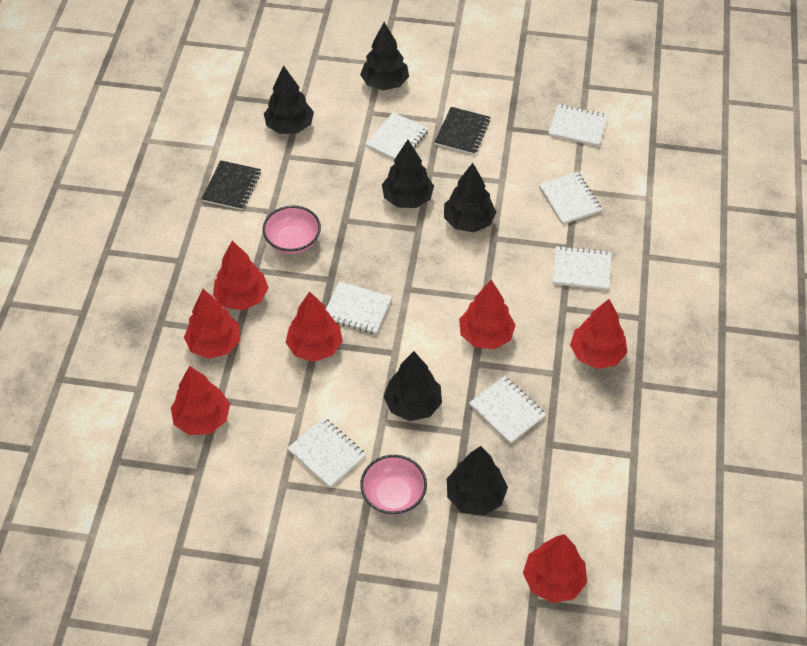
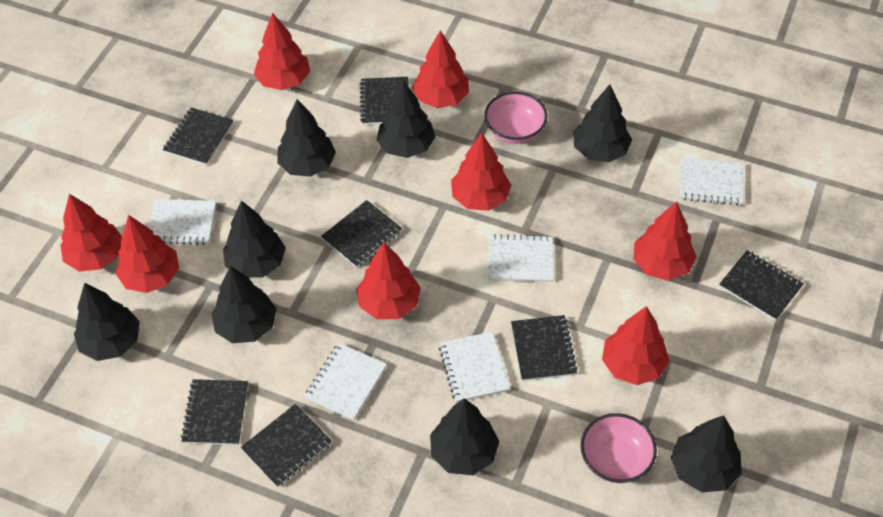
black notebook: 2 -> 7
black tree: 6 -> 8
red tree: 7 -> 8
white notebook: 7 -> 5

